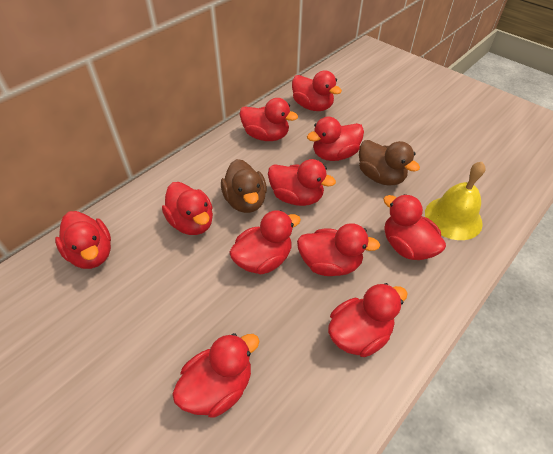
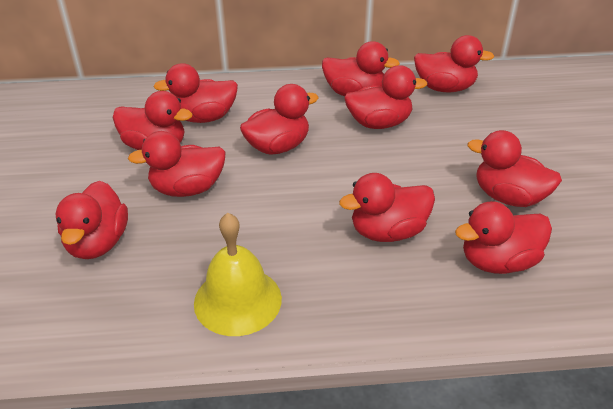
brown duck: 2 -> 0

